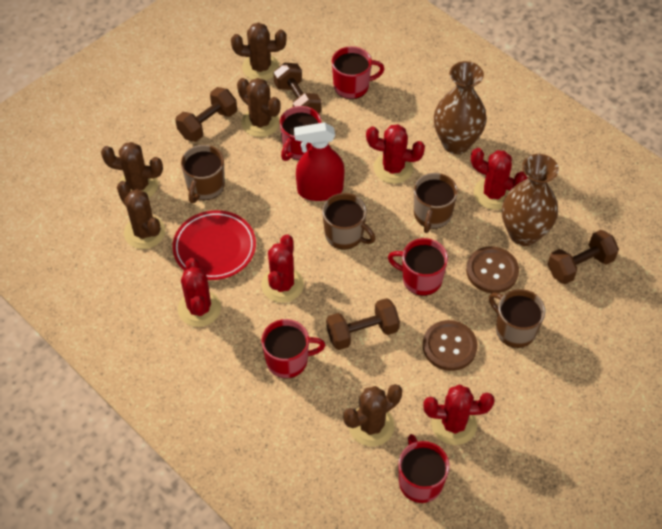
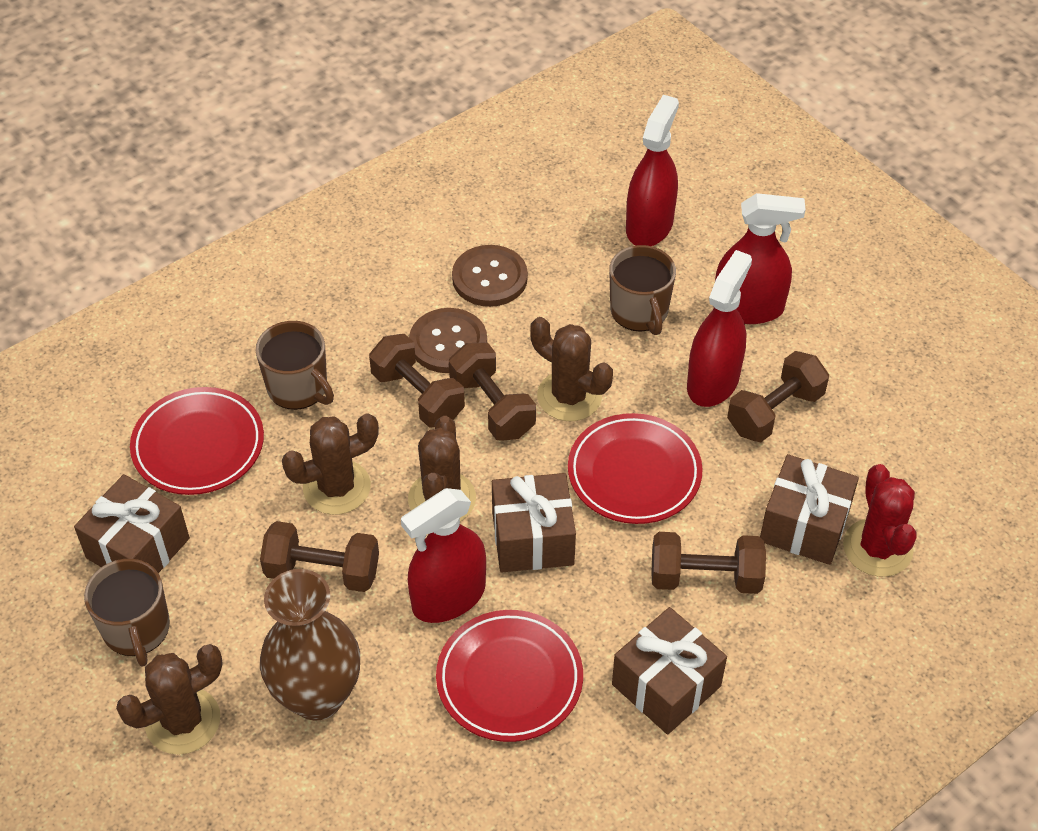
brown cactus: 5 -> 4
brown dumbbell: 4 -> 5
brown gift: 0 -> 4
brown mug: 4 -> 3
brown vase: 2 -> 1
red cactus: 5 -> 1
red mug: 5 -> 0
red plate: 1 -> 3
red spray bottle: 1 -> 4

